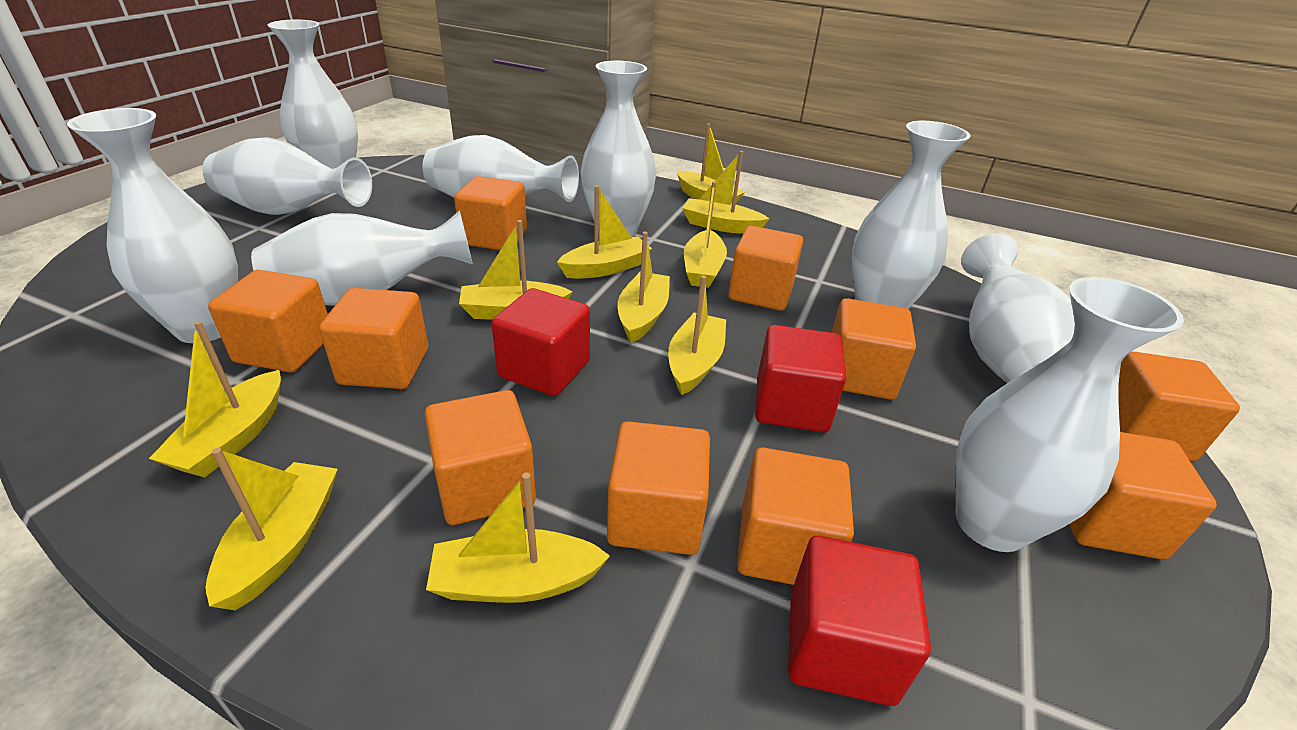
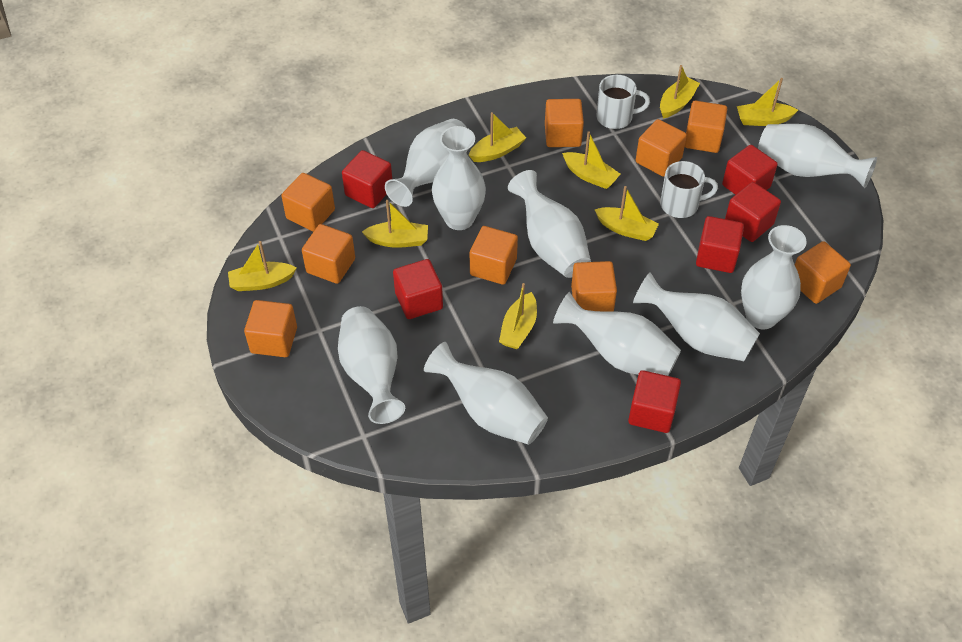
orange cube: 10 -> 9
red cube: 3 -> 6
white mug: 0 -> 2
yellow boat: 10 -> 8

